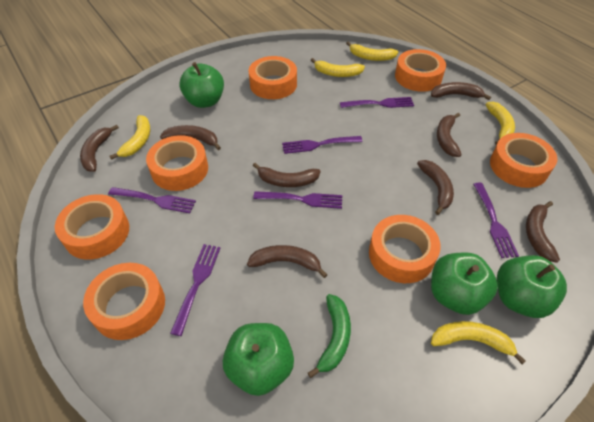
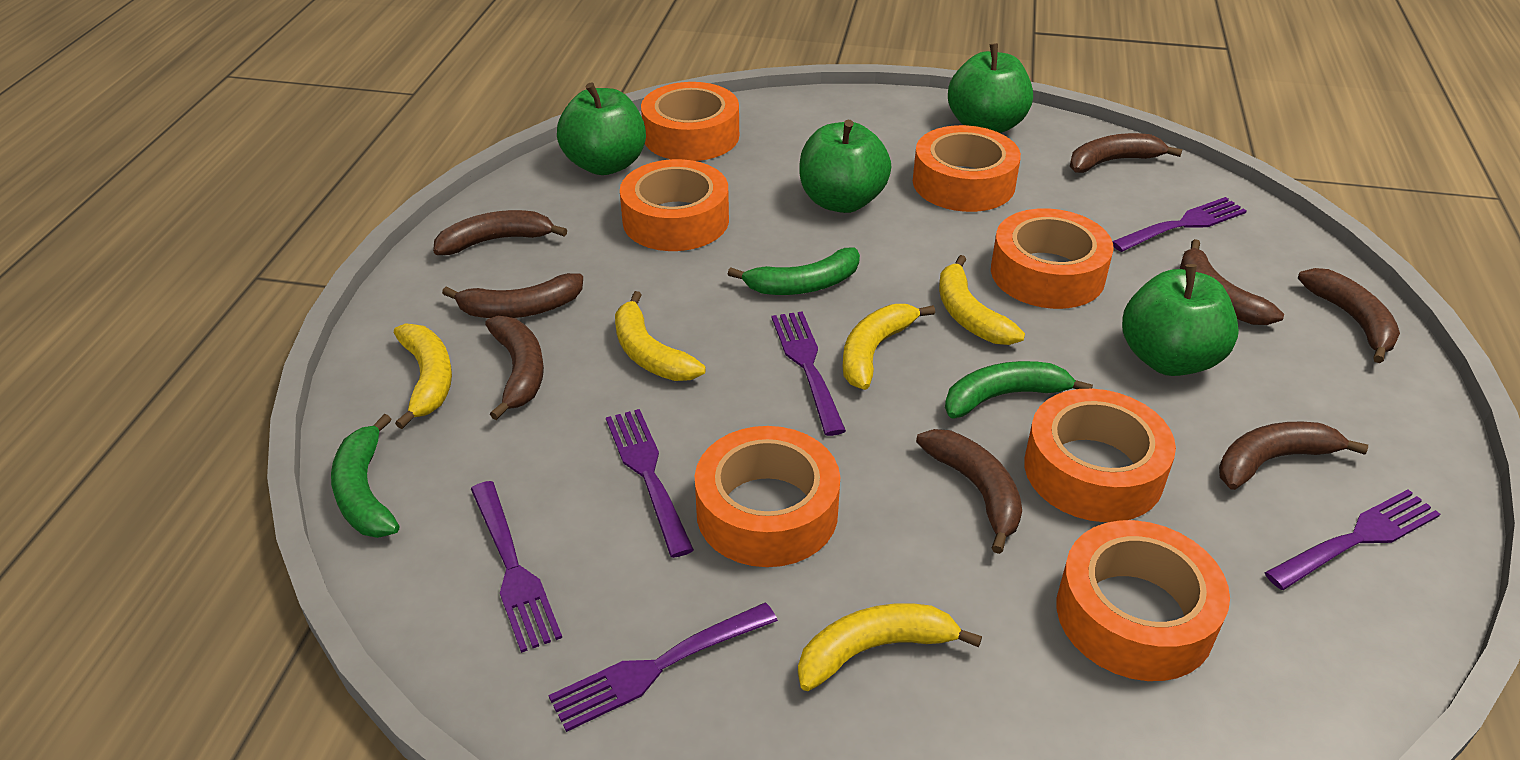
green banana: 1 -> 3

